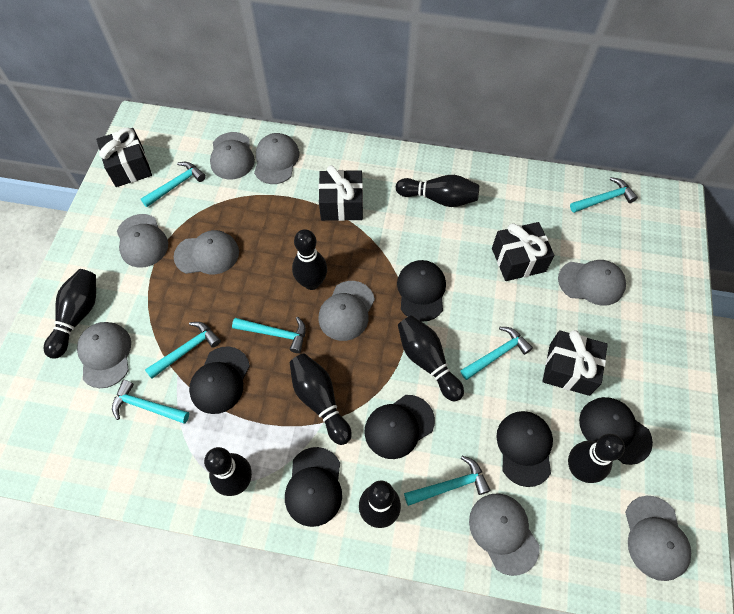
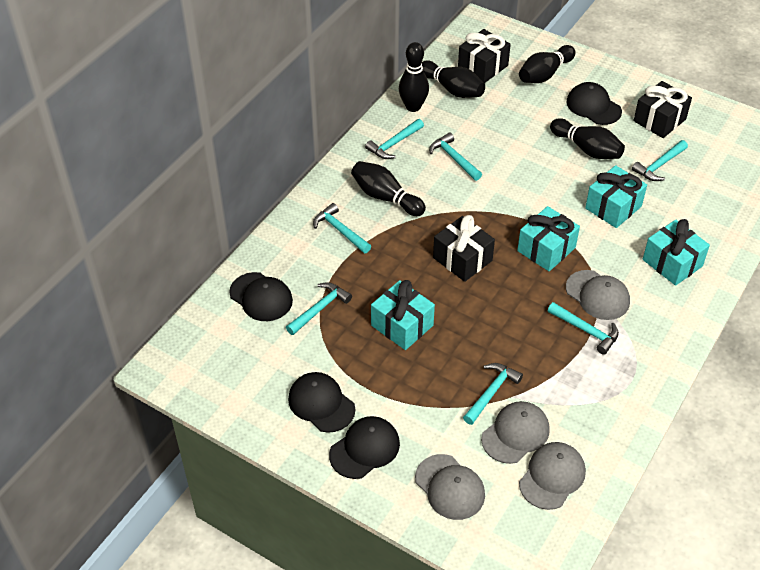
black bowling pin: 8 -> 5
black cap: 6 -> 4
black gift: 4 -> 3
grey cap: 9 -> 4
turquoise gift: 0 -> 4

